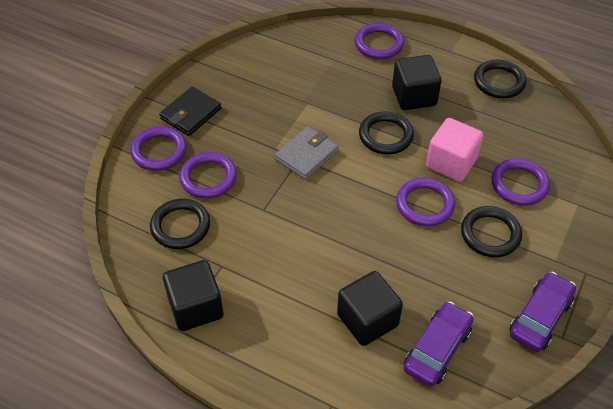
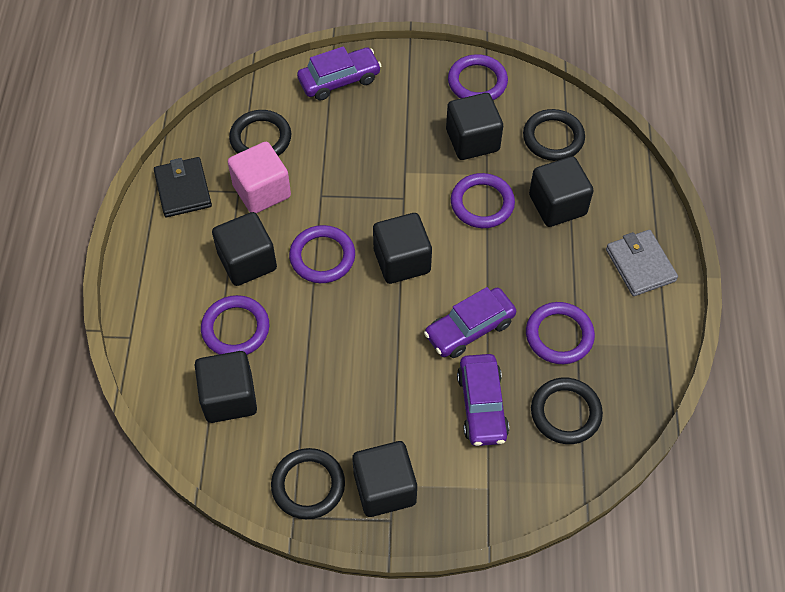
black cube: 3 -> 6
purple car: 2 -> 3

